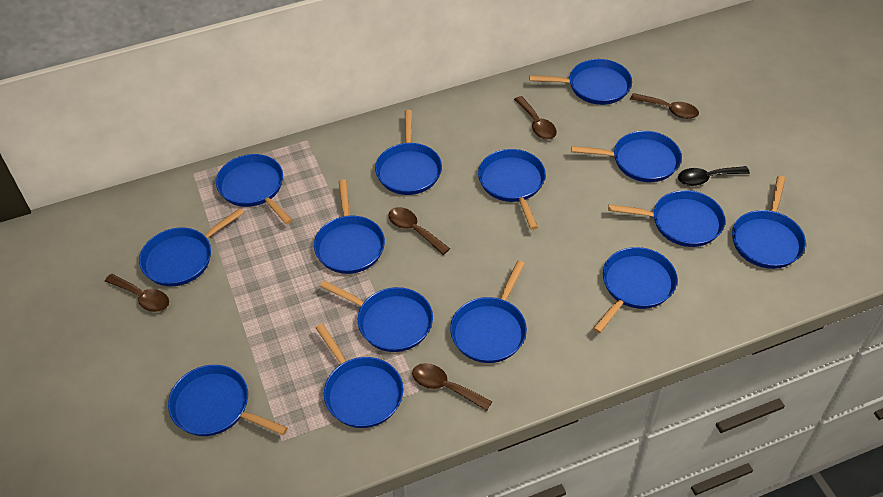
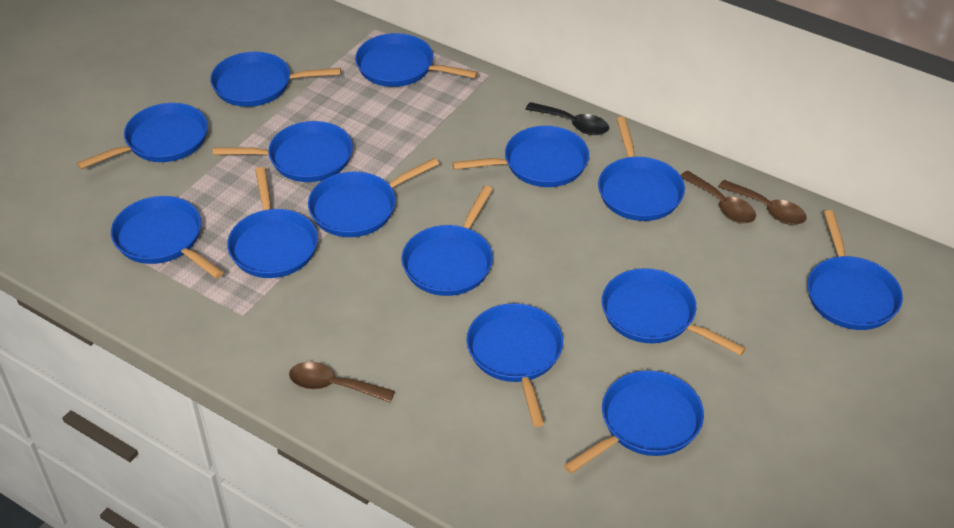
brown spoon: 5 -> 3

